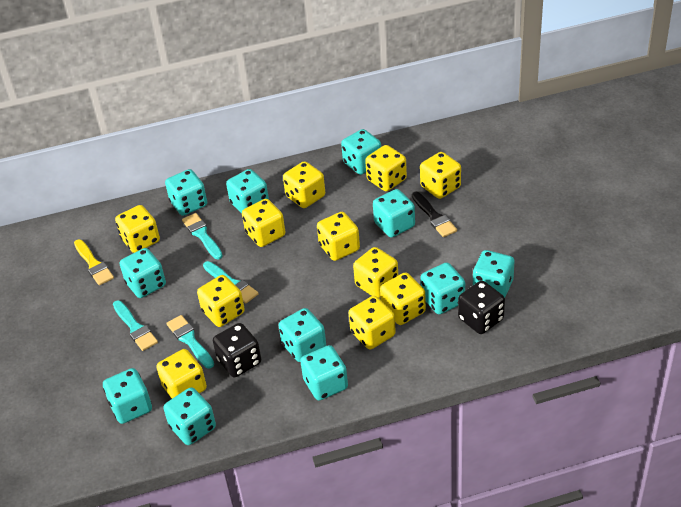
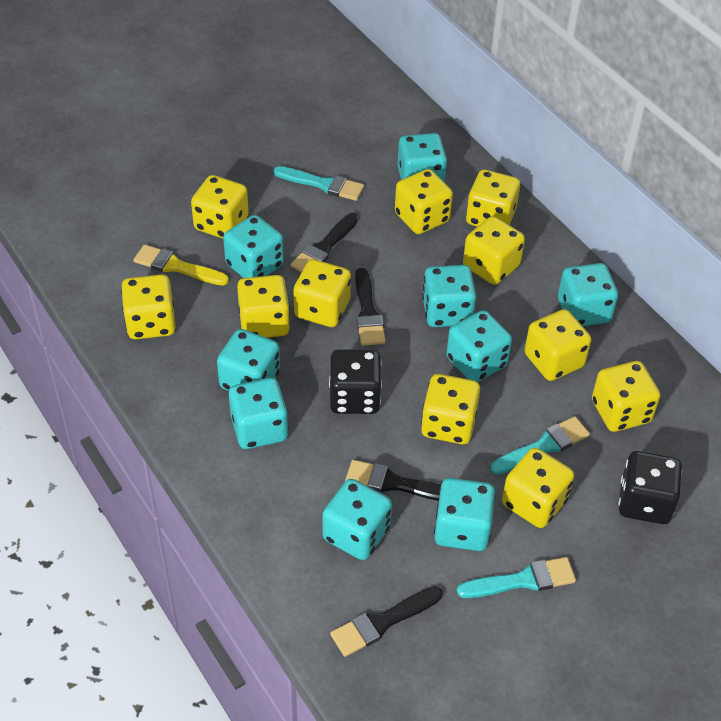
black brush: 1 -> 4
turquoise brush: 4 -> 3
turquoise dice: 11 -> 9

